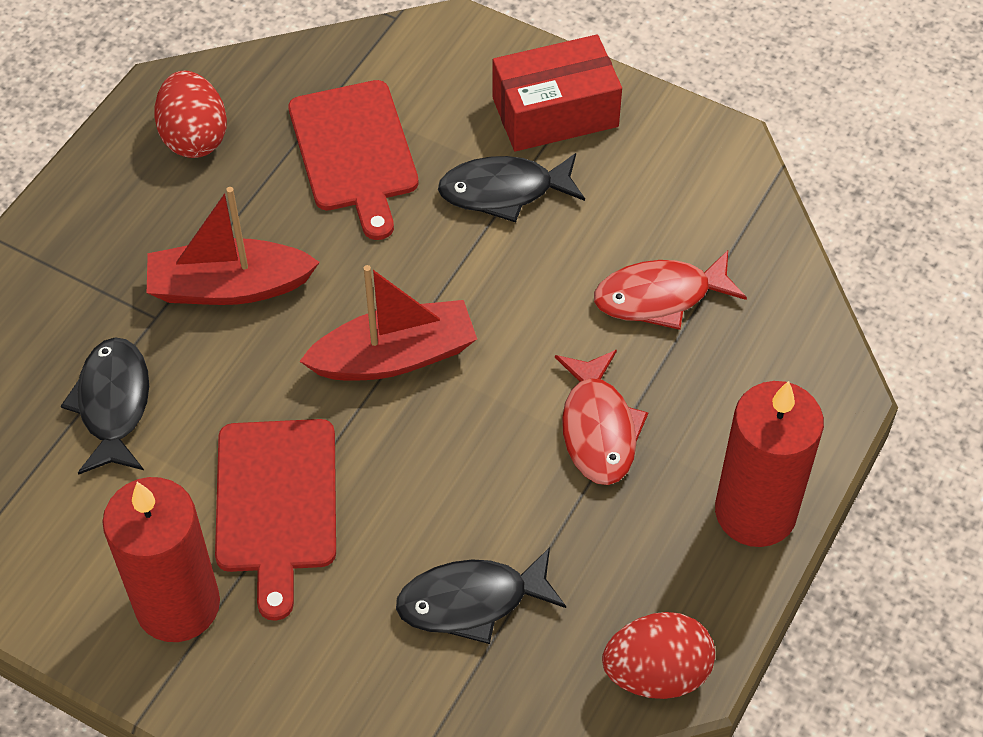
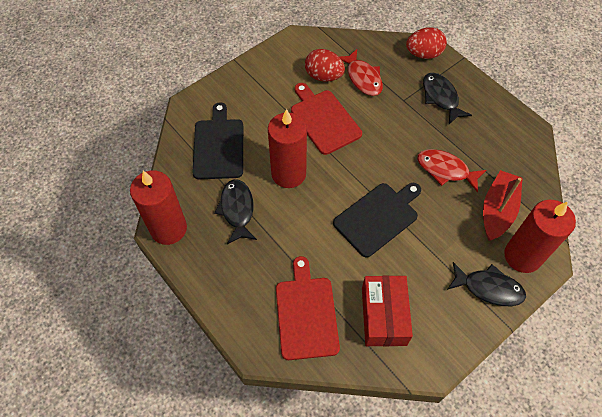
black cutting board: 0 -> 2
red boat: 2 -> 1
red candle: 2 -> 3

